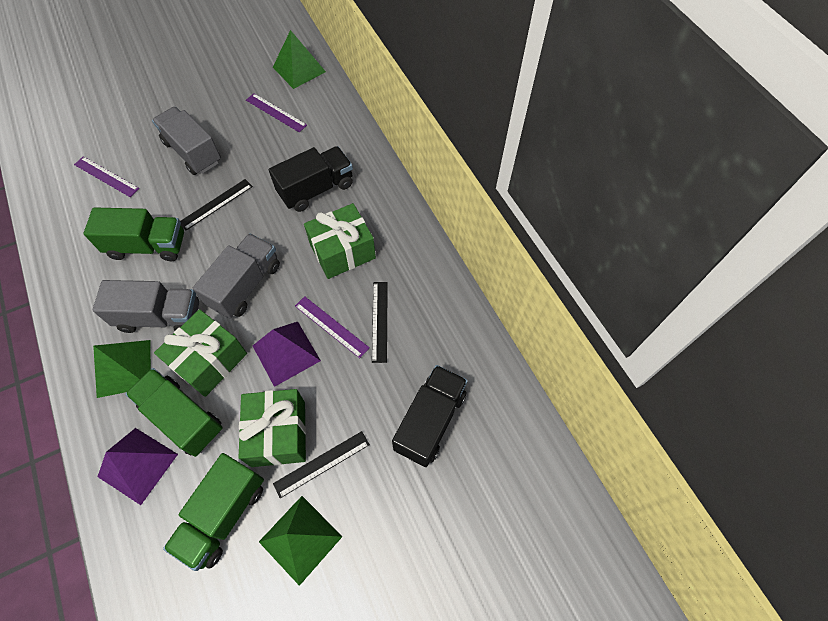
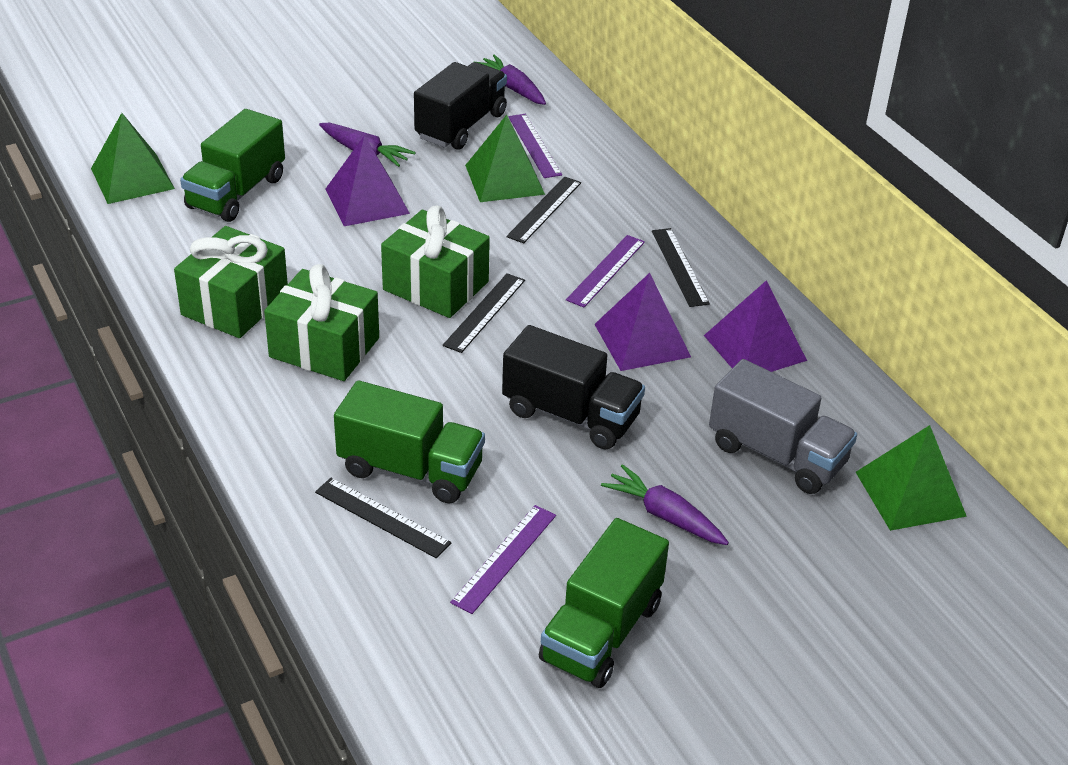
black ruler: 3 -> 4
grey truck: 3 -> 1
purple carrot: 0 -> 3
purple pyramid: 2 -> 3

